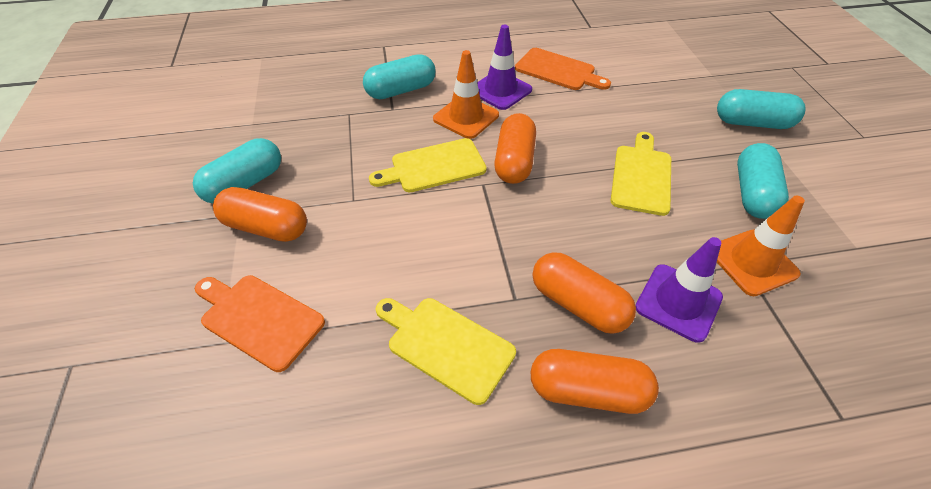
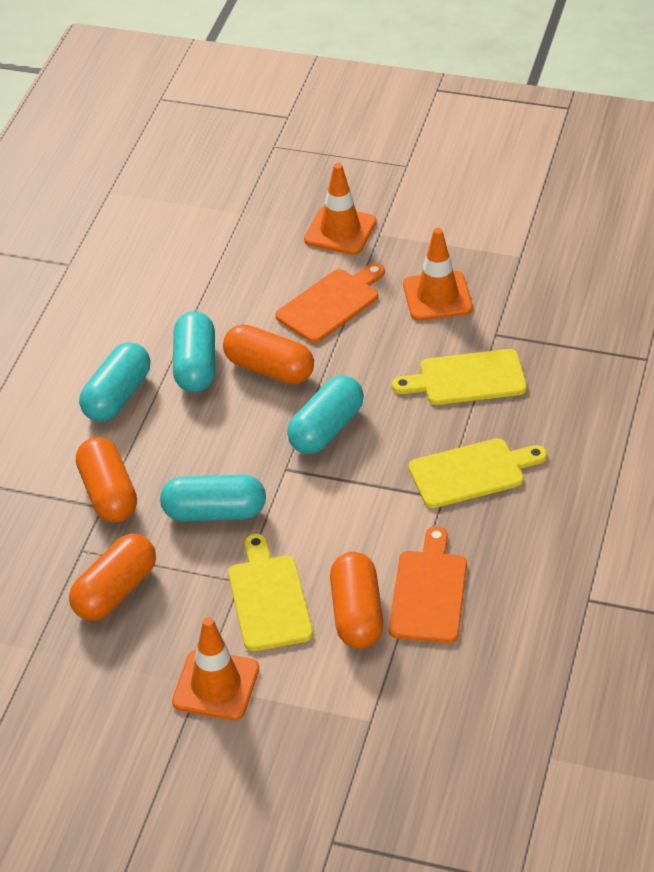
orange traffic cone: 2 -> 3
purple traffic cone: 2 -> 0

